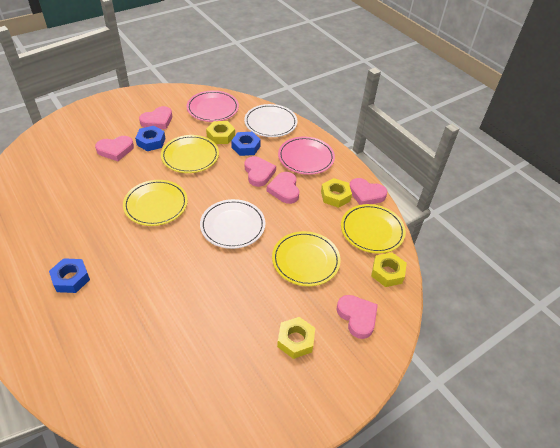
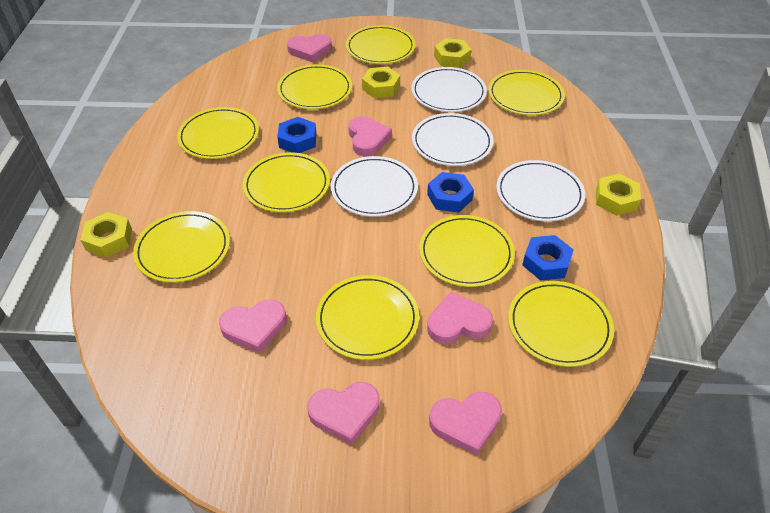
pink plate: 2 -> 0
white plate: 2 -> 4
yellow plate: 4 -> 9

